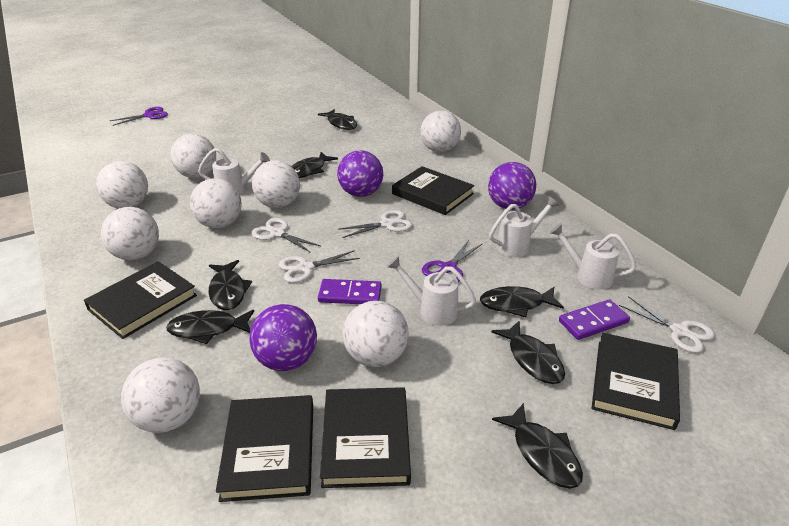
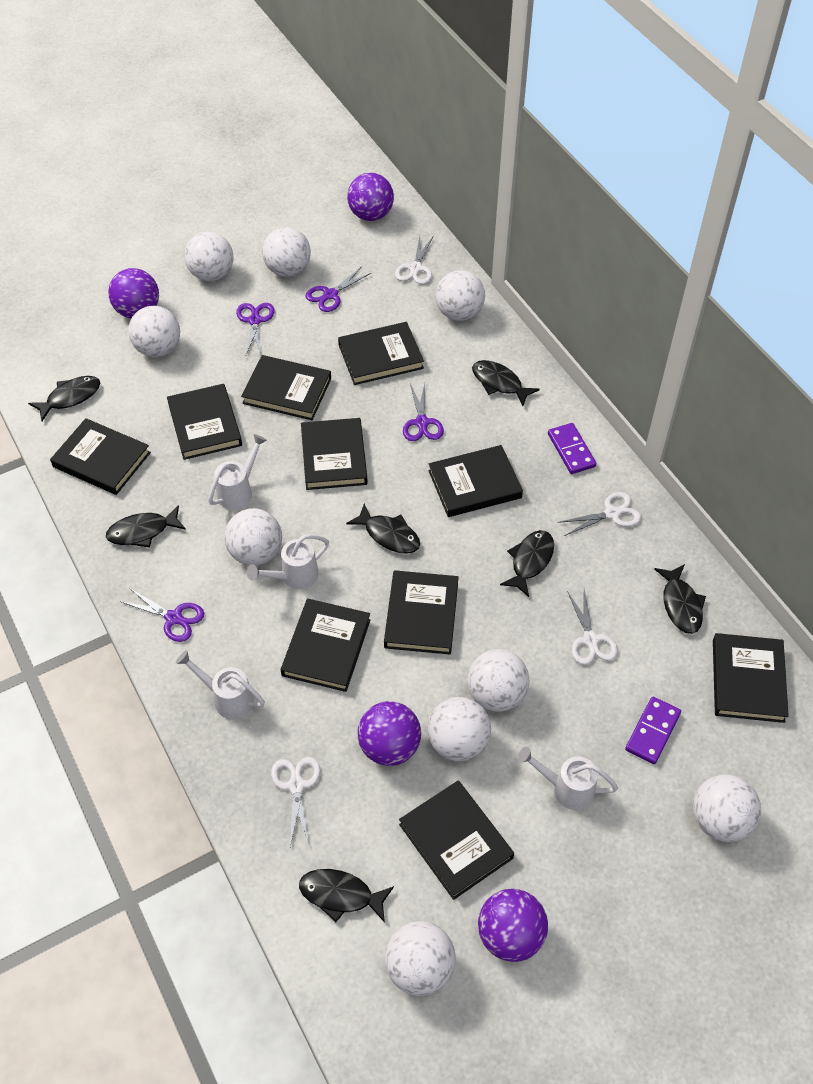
black book: 5 -> 10
purple ball: 3 -> 4
purple scissors: 2 -> 4
white ball: 8 -> 9

